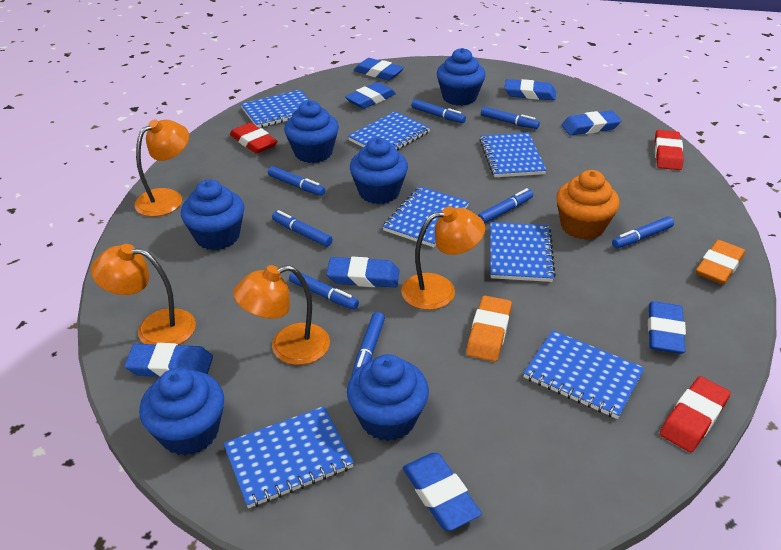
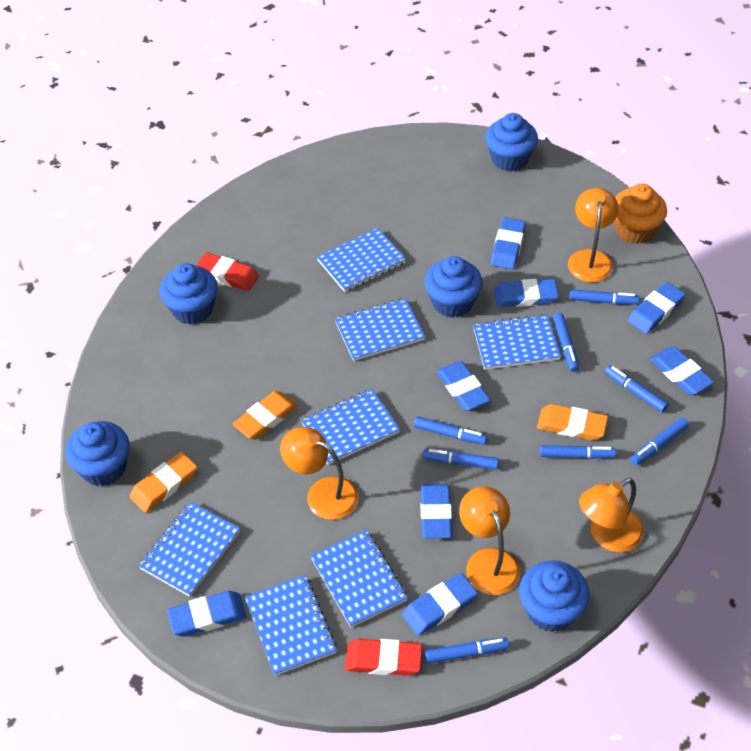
blue cupcake: 6 -> 5
orange eraser: 2 -> 3
red eraser: 3 -> 2

